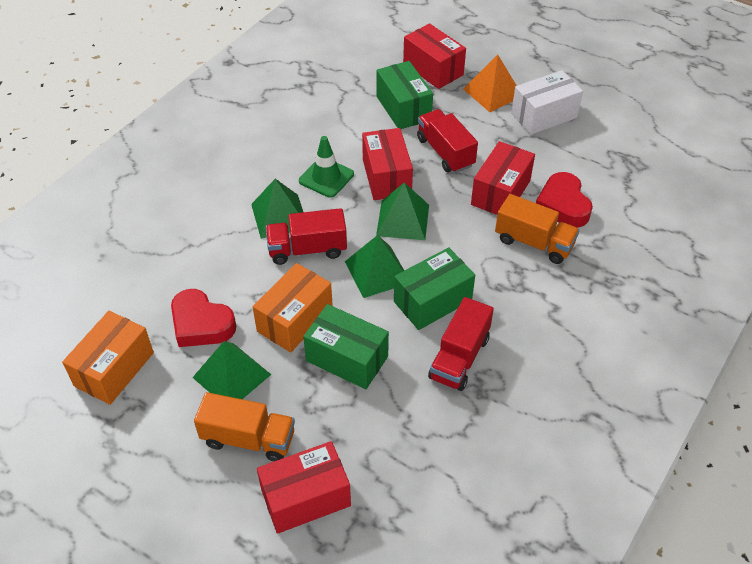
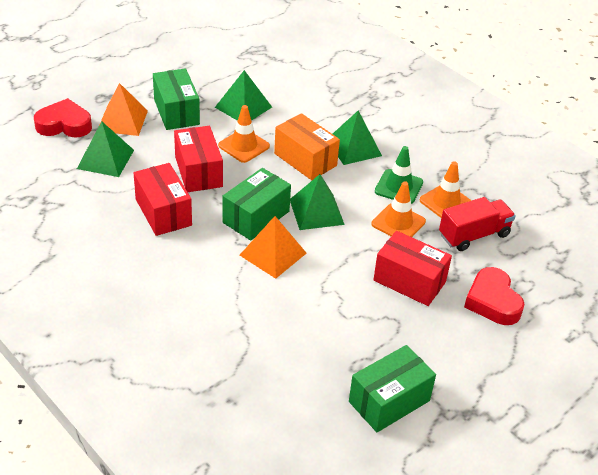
orange box: 2 -> 1
orange pyramid: 1 -> 2
orange traffic cone: 0 -> 3
orange truck: 2 -> 0
red box: 4 -> 3
red truck: 3 -> 1
white box: 1 -> 0

